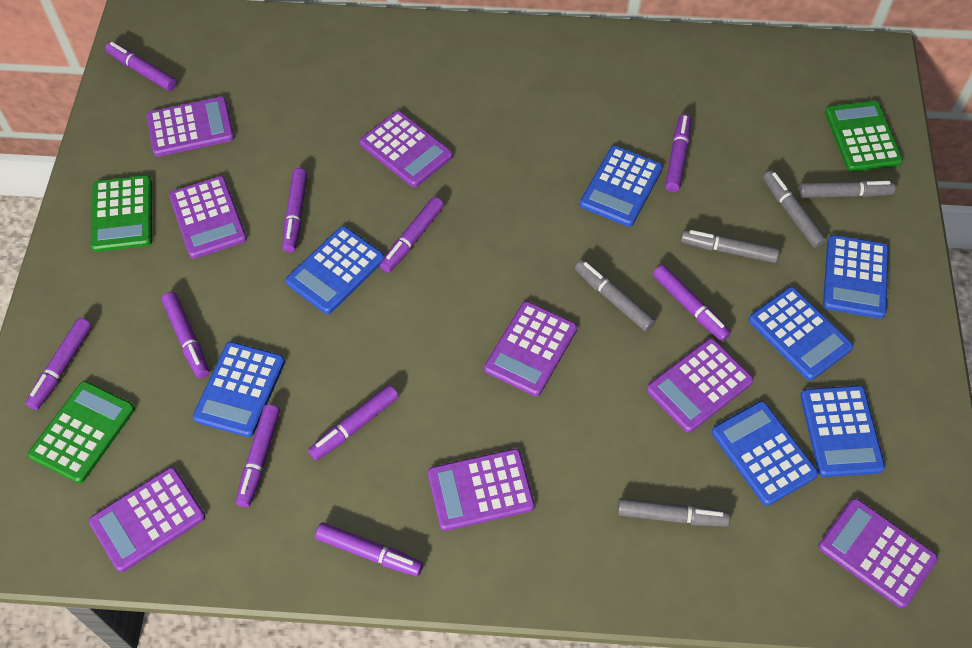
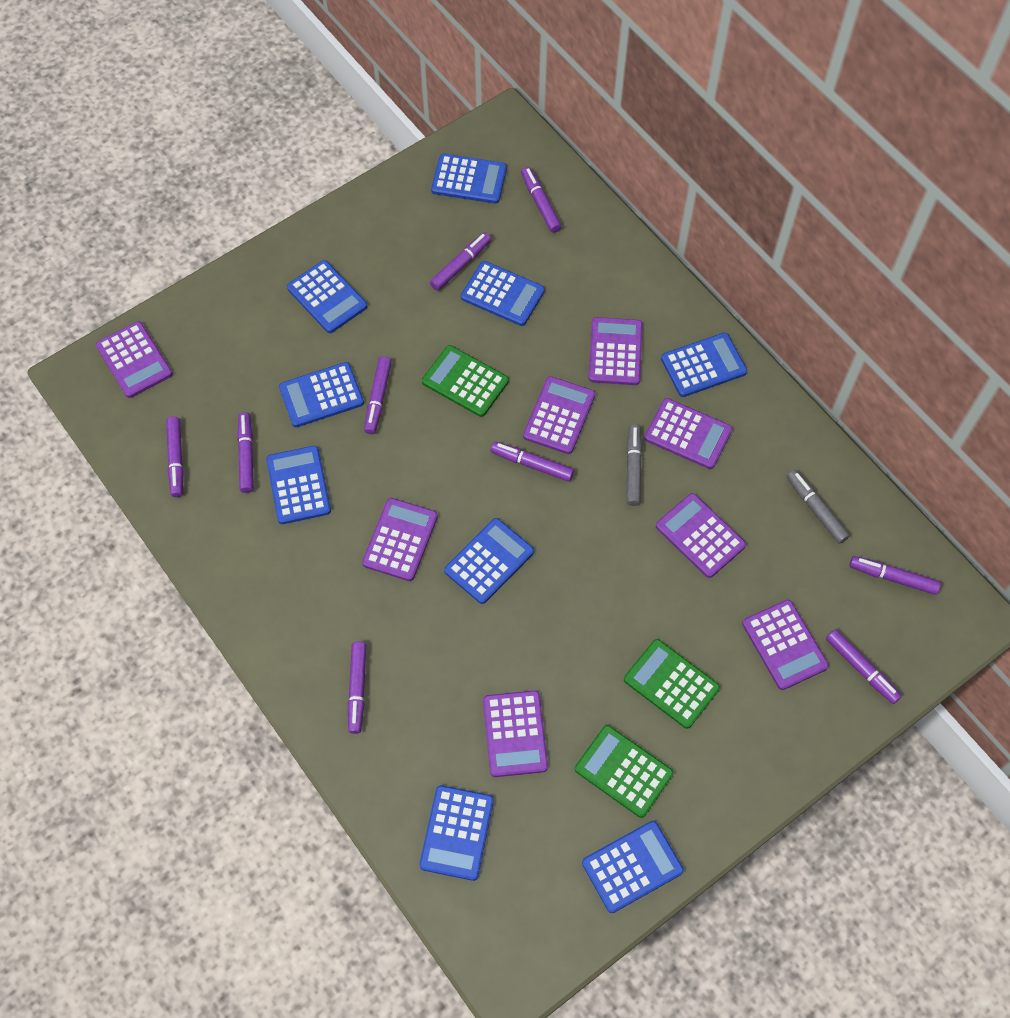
blue calculator: 7 -> 9
grey marker: 5 -> 2
purple marker: 10 -> 9

